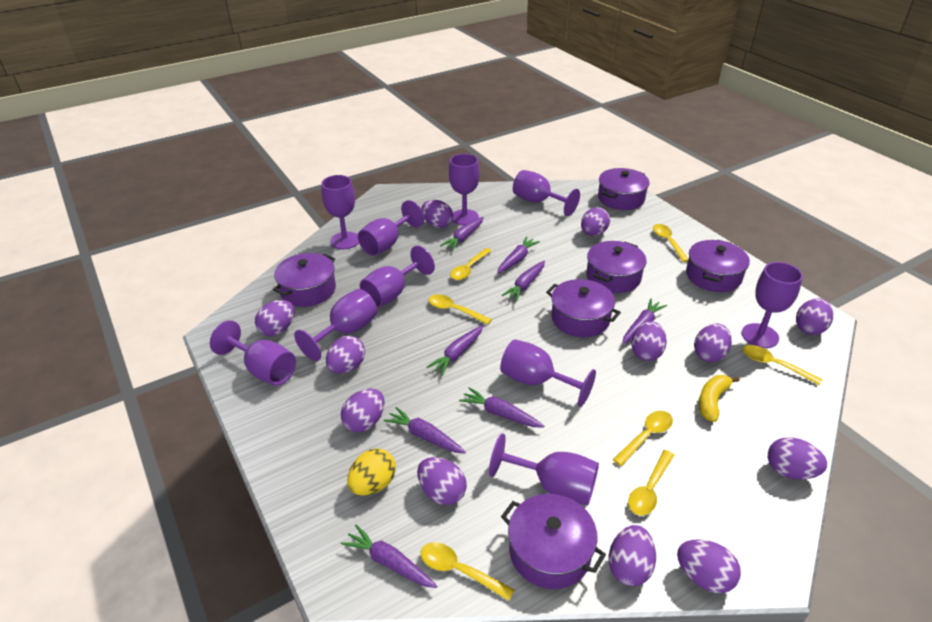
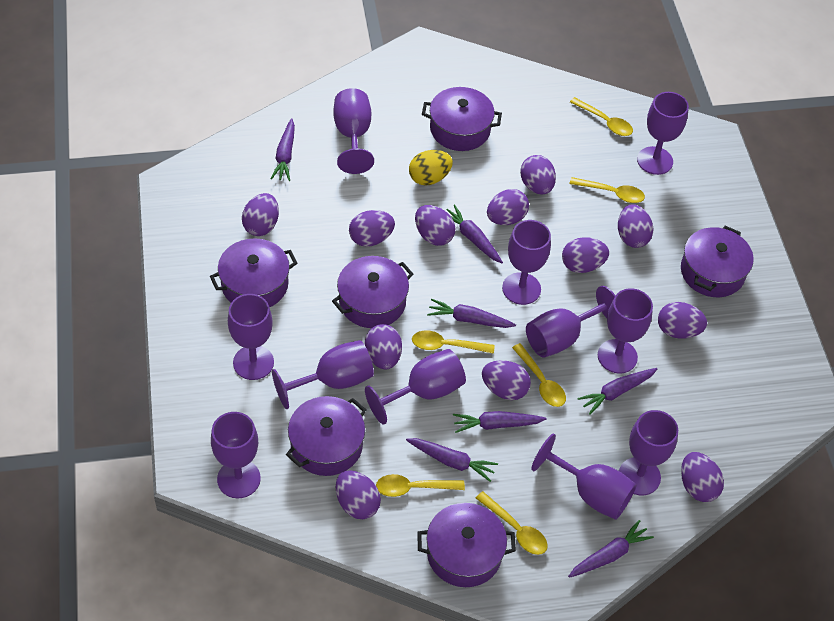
purple carrot: 8 -> 7
purple goblet: 10 -> 11
yellow banana: 1 -> 0
yellow spoon: 7 -> 6

